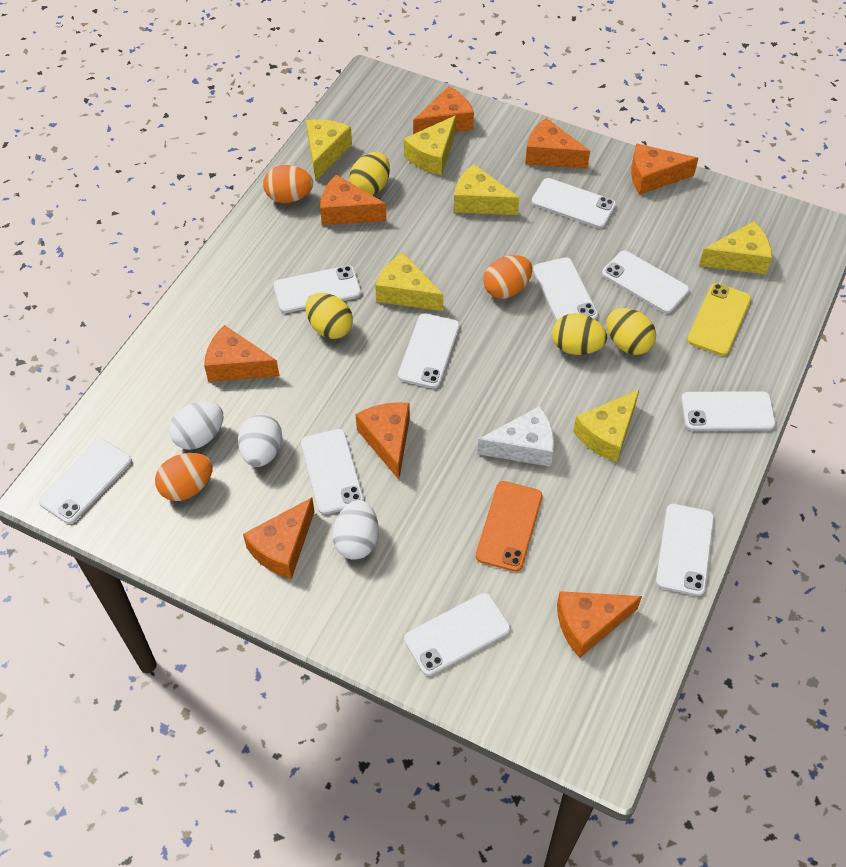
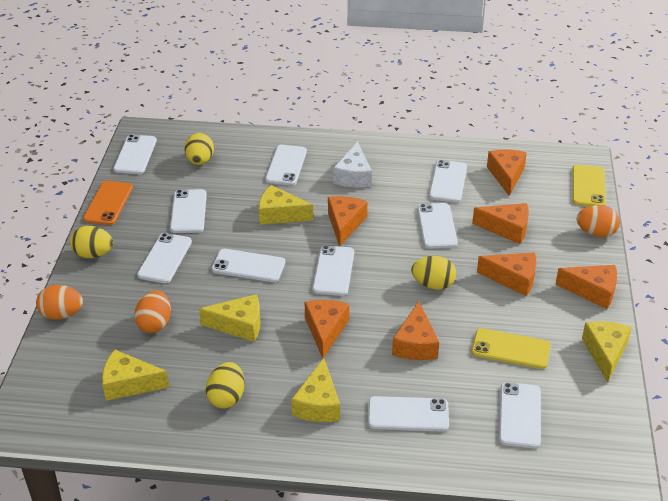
orange cheese: 8 -> 7
white egg: 3 -> 0
yellow cheese: 6 -> 5
yellow phone: 1 -> 2

